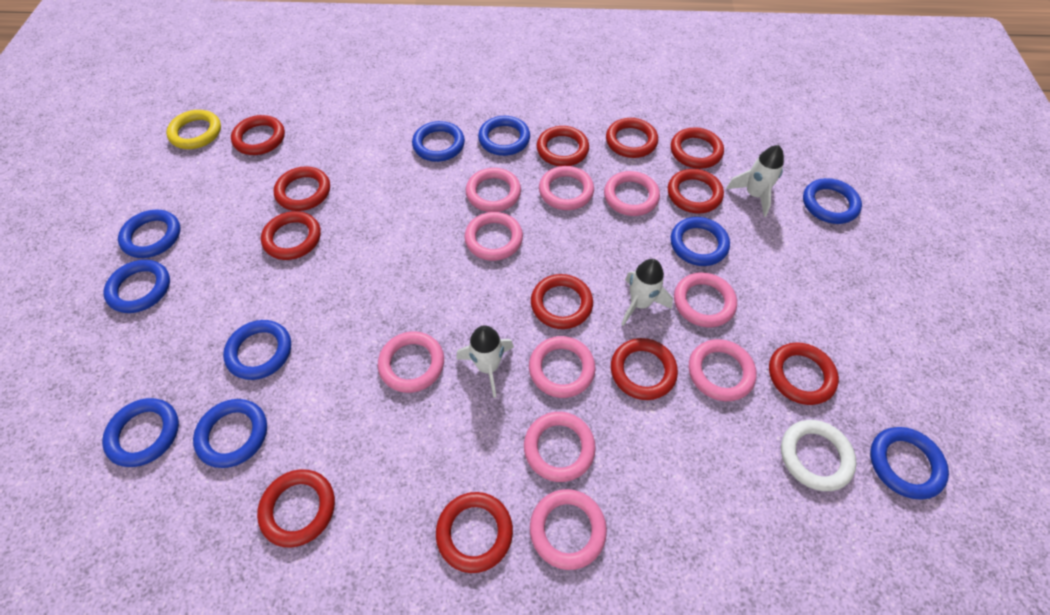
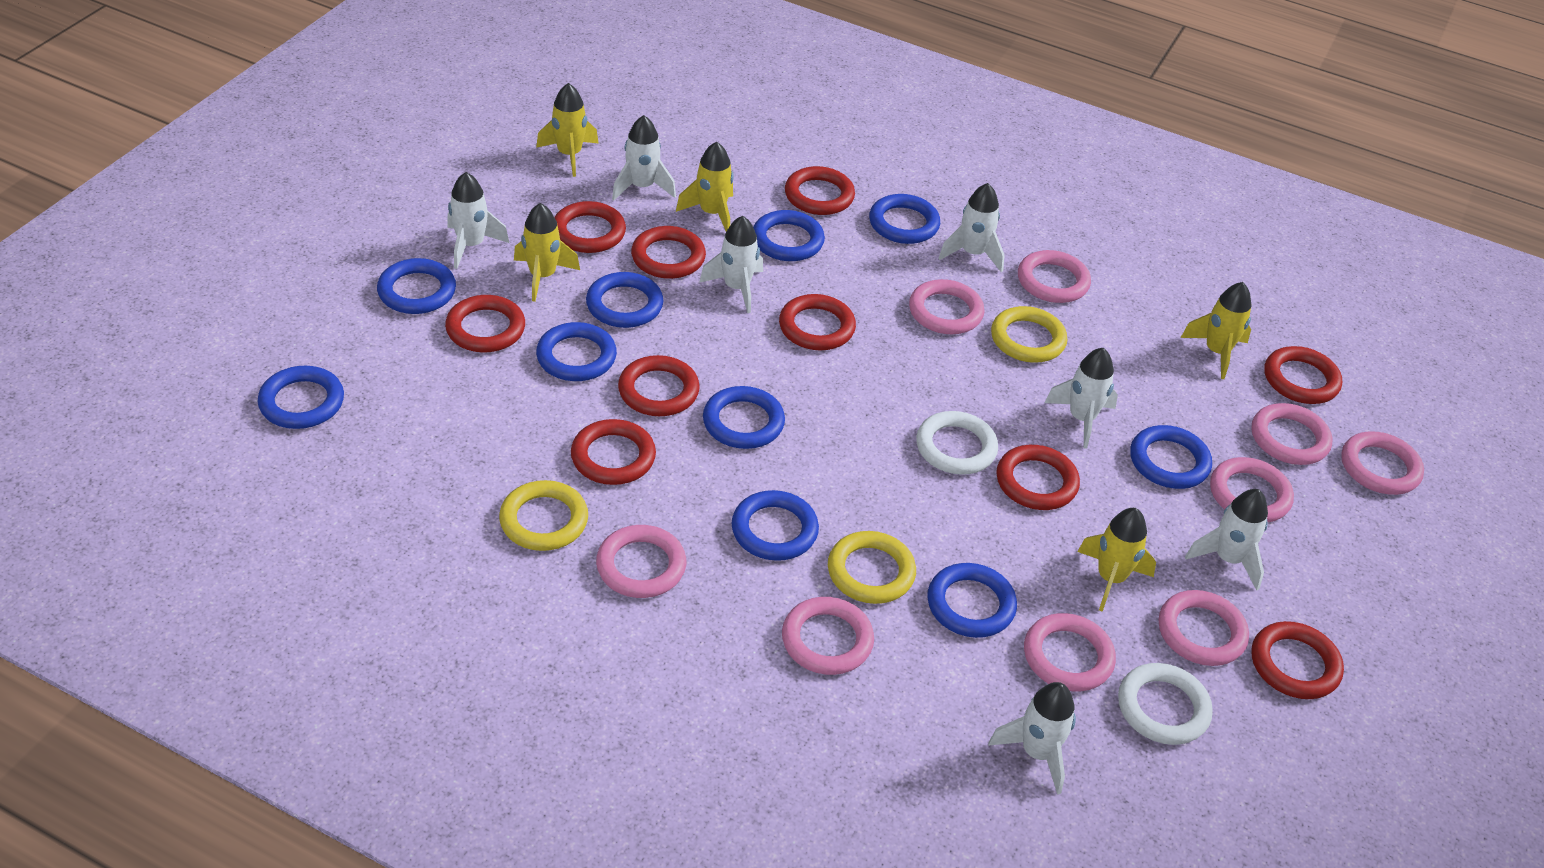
pink ring: 10 -> 9
red ring: 12 -> 10
white ring: 1 -> 2
white rocket: 3 -> 7
yellow ring: 1 -> 3
yellow rocket: 0 -> 5

